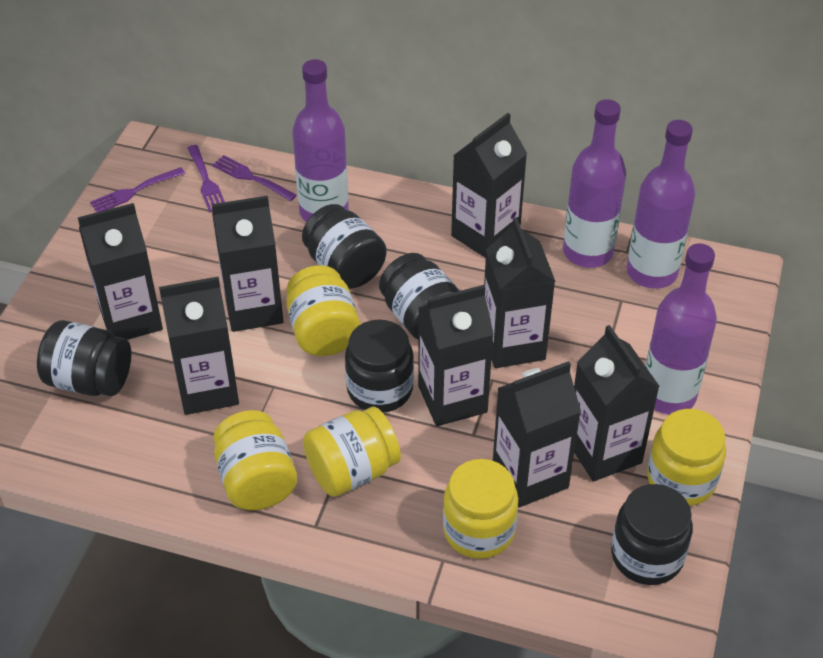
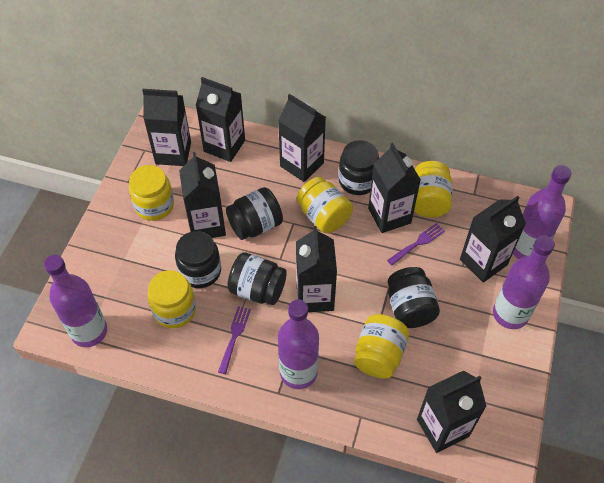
purple fork: 3 -> 2

